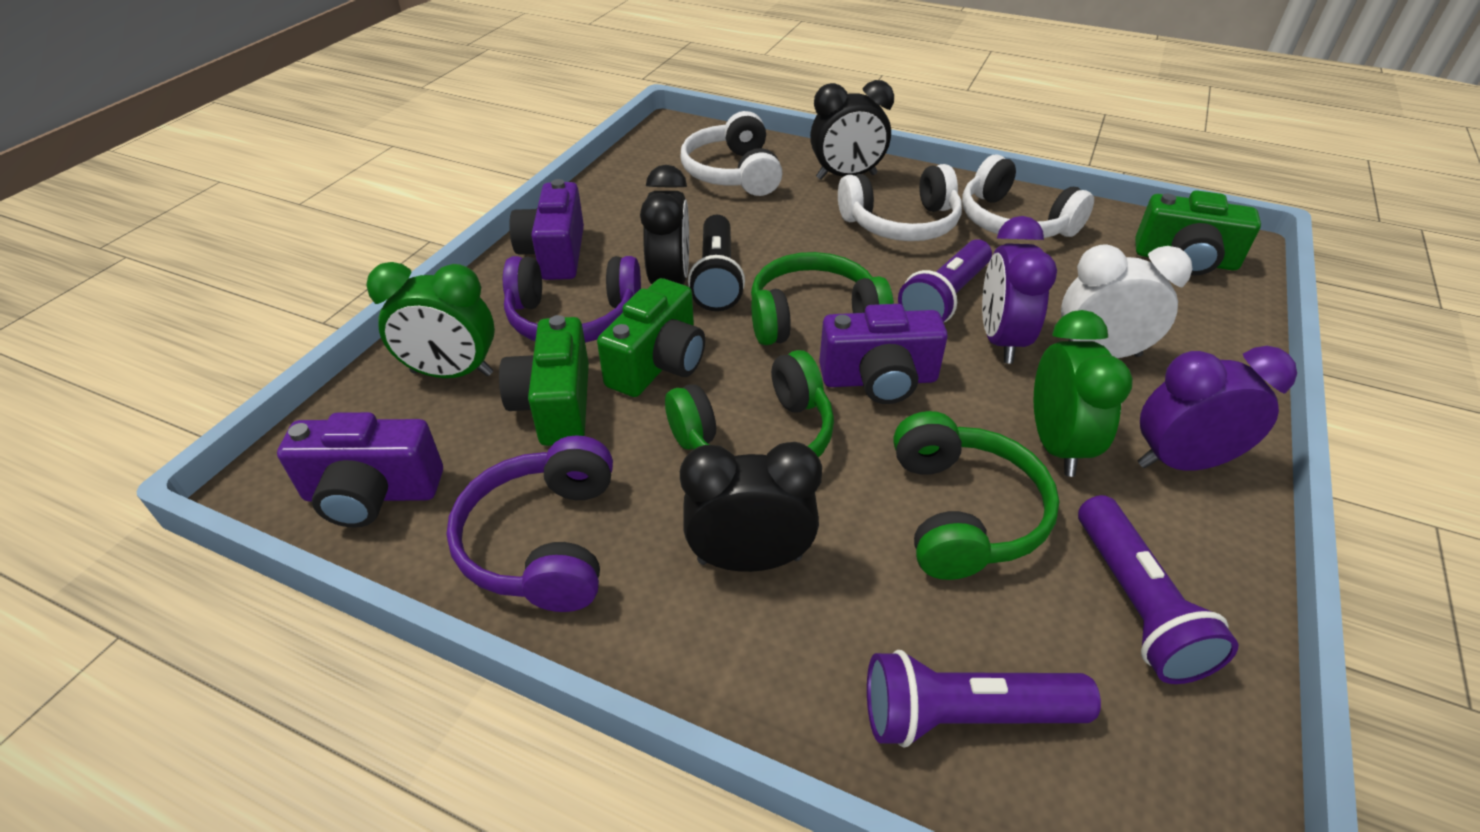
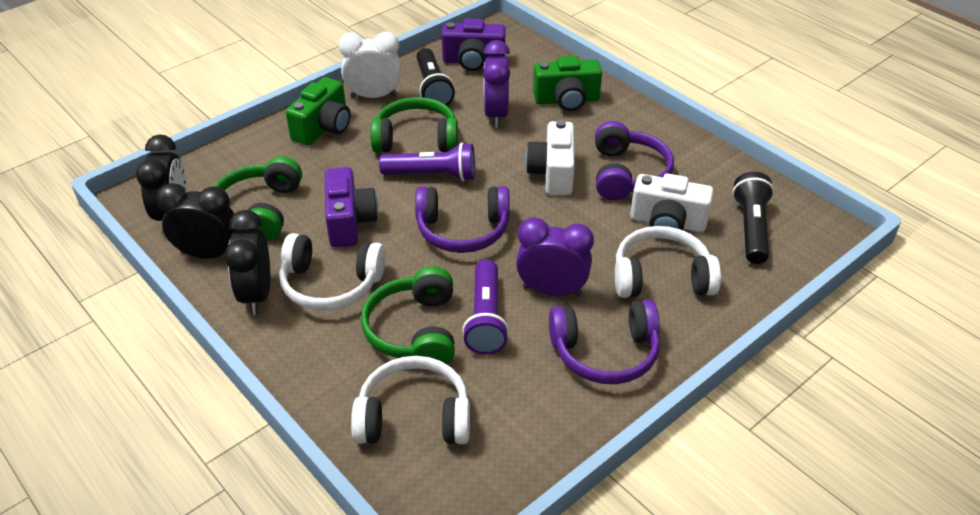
black flashlight: 1 -> 2
green camera: 3 -> 2
green clock: 2 -> 0
purple camera: 3 -> 2
purple flashlight: 3 -> 2
purple headphones: 2 -> 3
white camera: 0 -> 2

